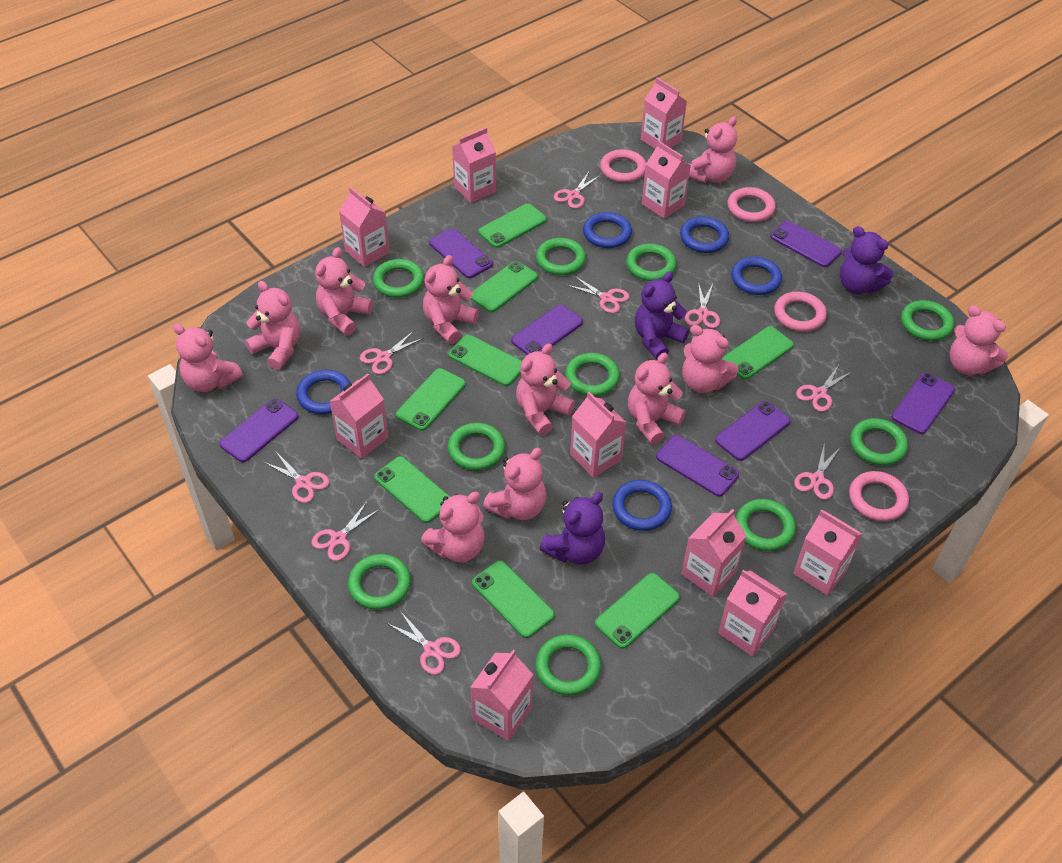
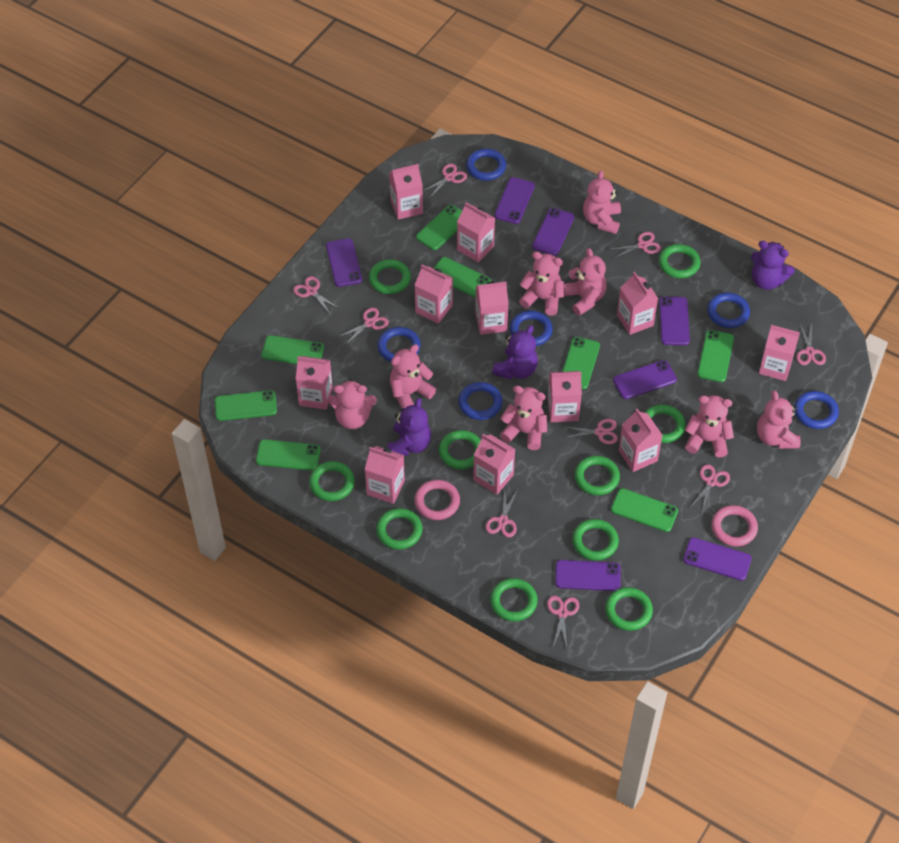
blue ring: 5 -> 6
pink carton: 10 -> 11
pink ring: 4 -> 2
pink teddy bear: 11 -> 8

